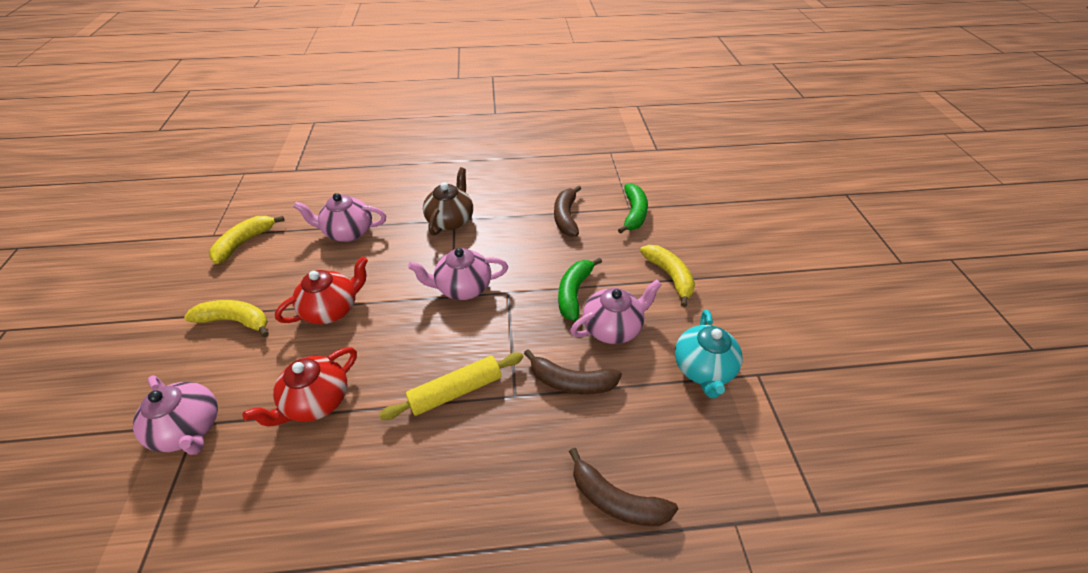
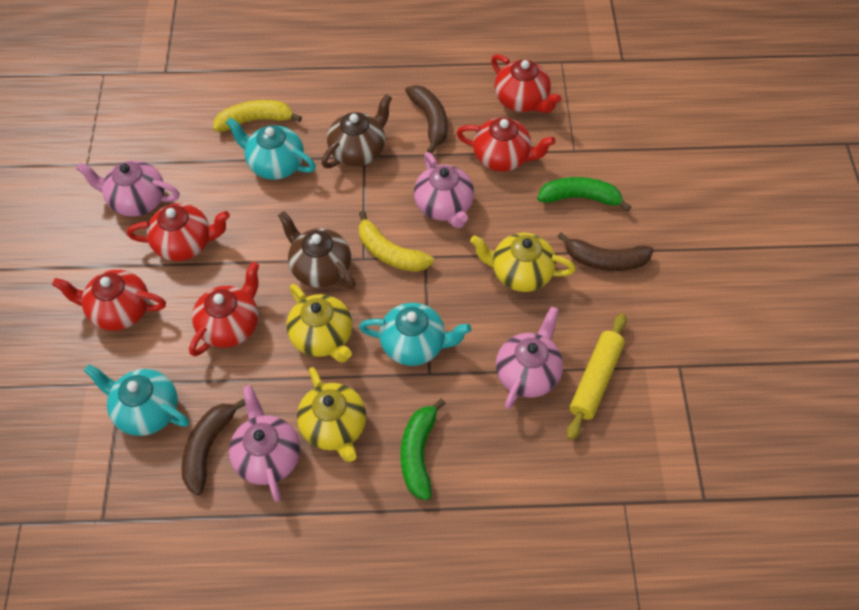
brown teapot: 1 -> 2
red teapot: 2 -> 5
turquoise teapot: 1 -> 3
yellow banana: 3 -> 2
yellow teapot: 0 -> 3

